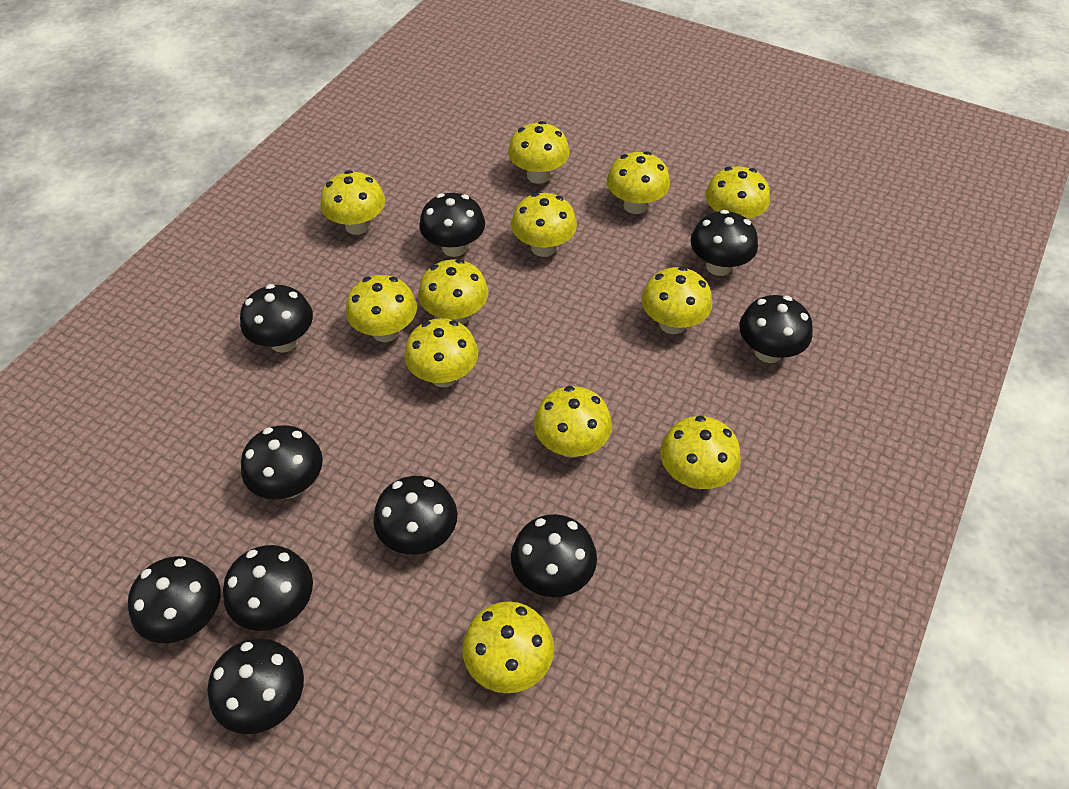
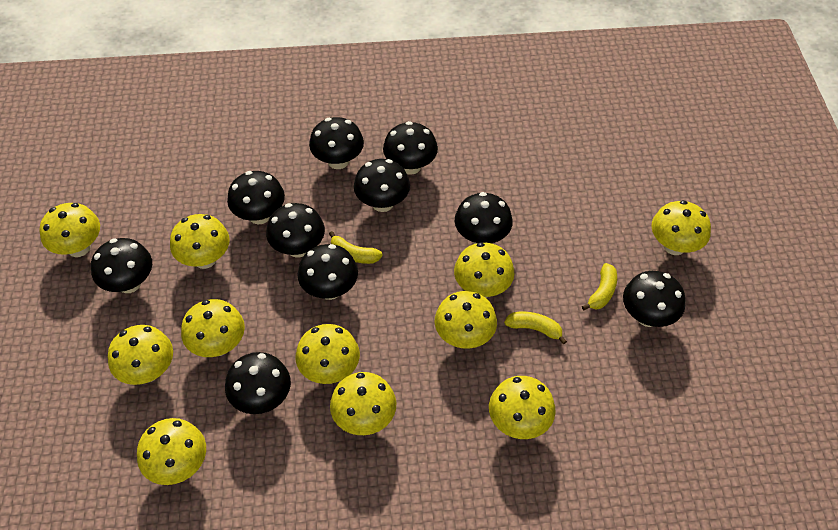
yellow banana: 0 -> 3
yellow mushroom: 12 -> 11

